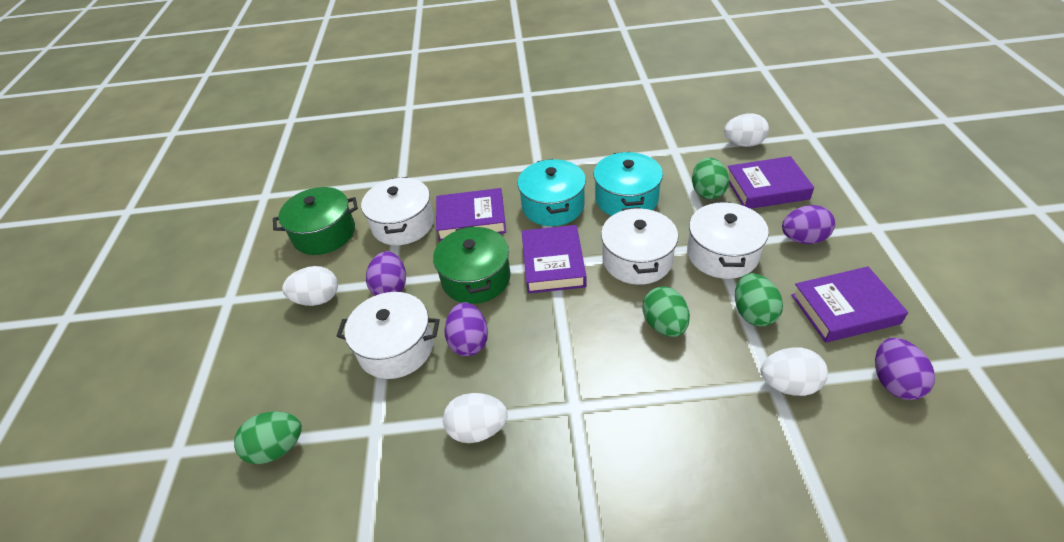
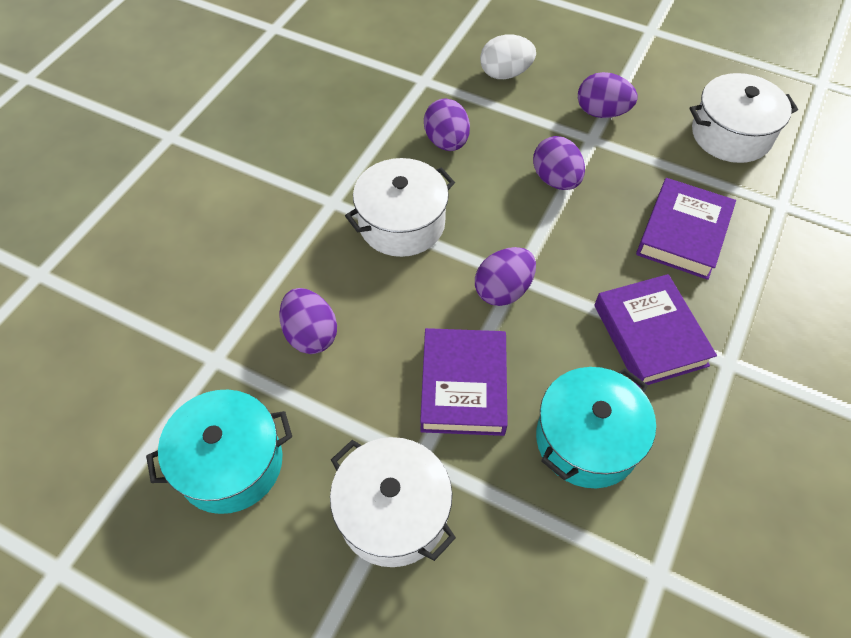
green egg: 4 -> 0
green pot: 2 -> 0
purple book: 4 -> 3
purple egg: 4 -> 5
white egg: 4 -> 1
white pot: 4 -> 3

